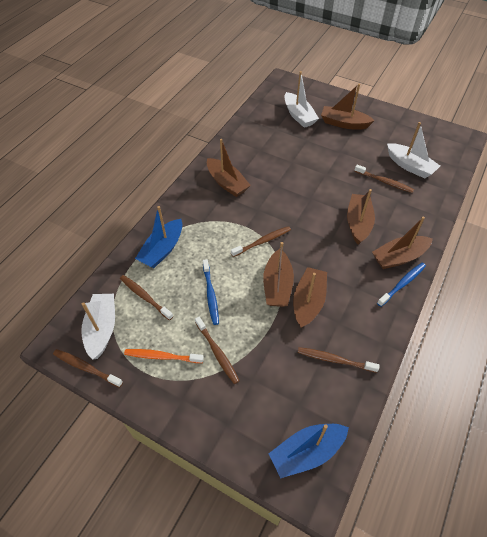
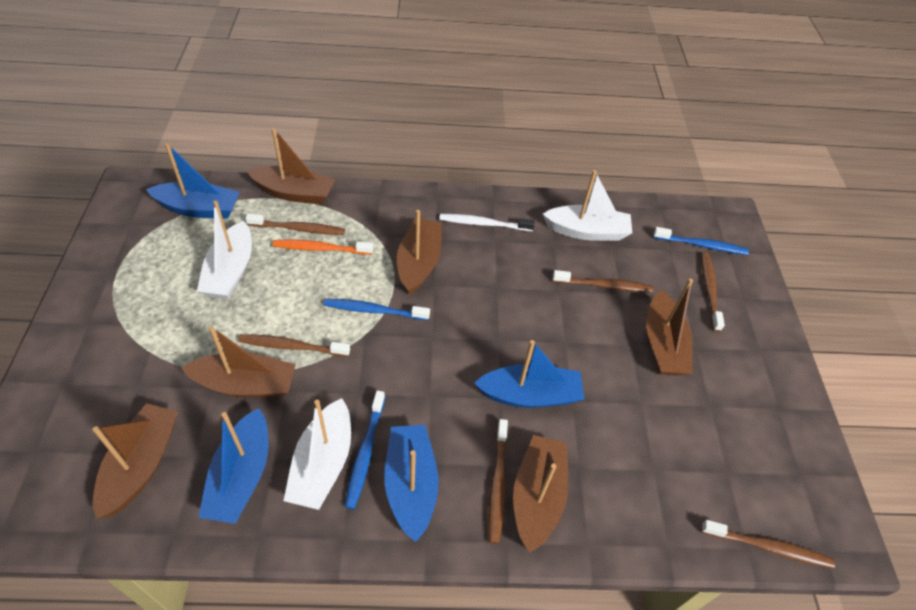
blue boat: 2 -> 4
blue toothbrush: 2 -> 3
white toothbrush: 0 -> 1

